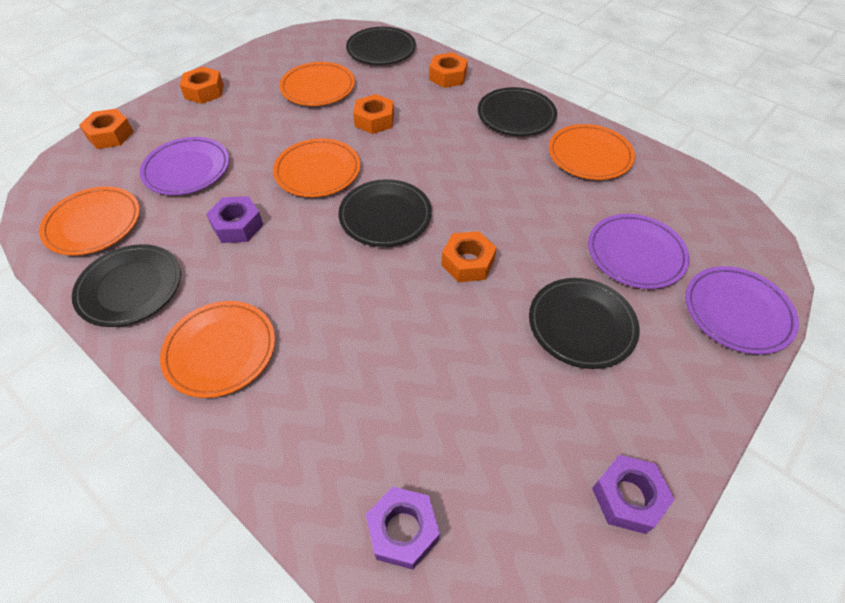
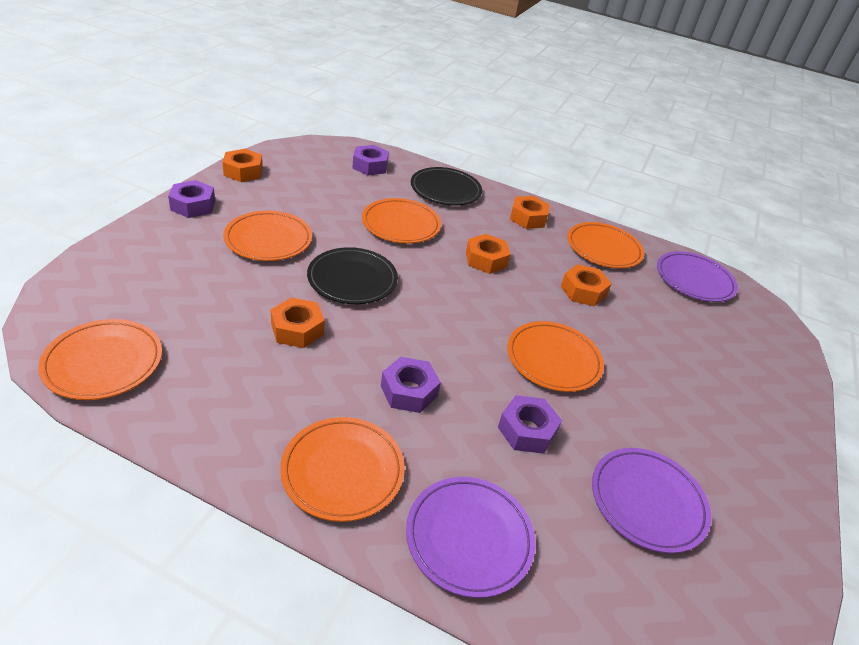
black plate: 5 -> 2
orange plate: 5 -> 6
purple nut: 3 -> 4

